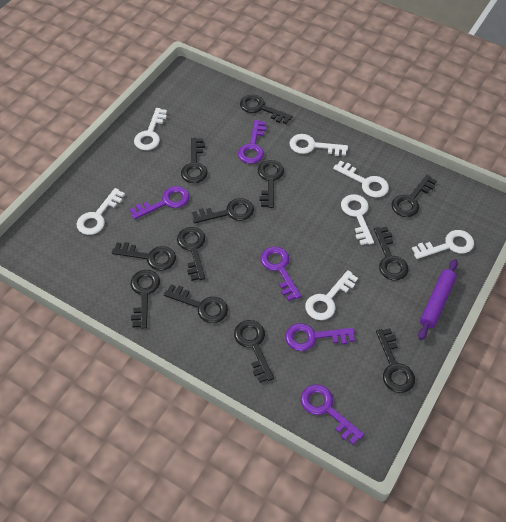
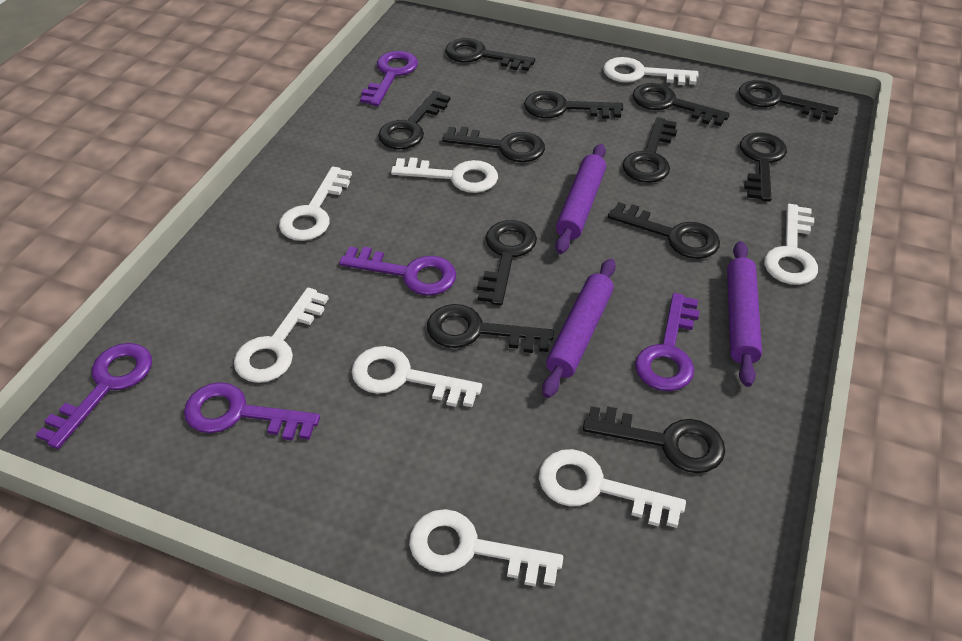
purple rolling pin: 1 -> 3
white key: 7 -> 8

